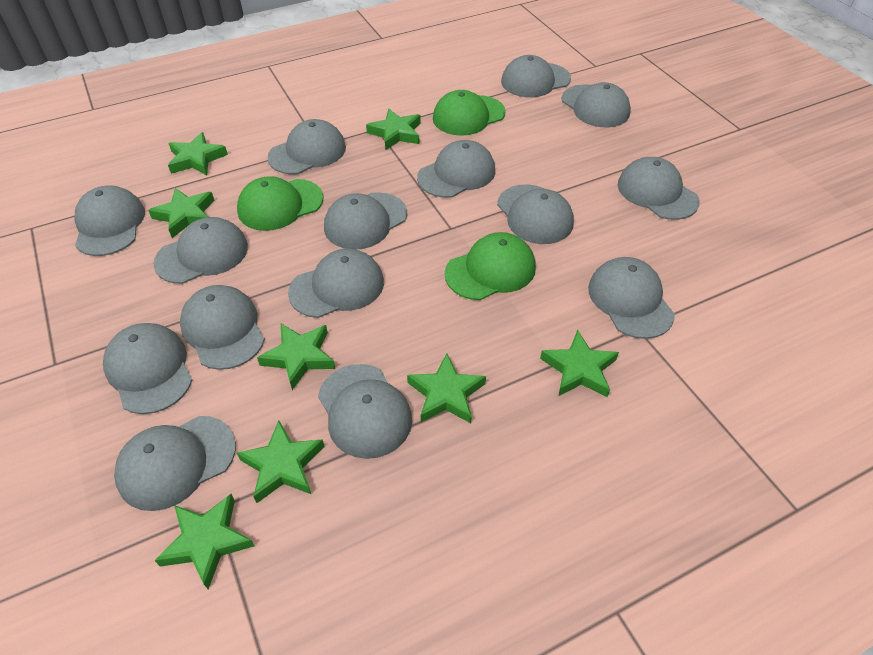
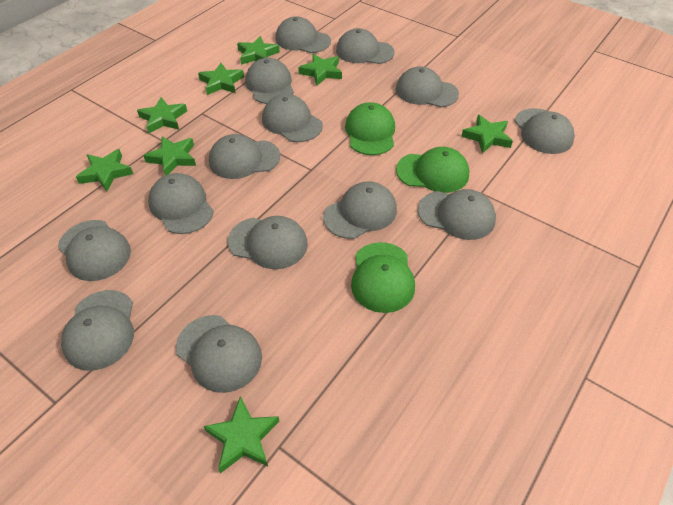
grey cap: 15 -> 14

